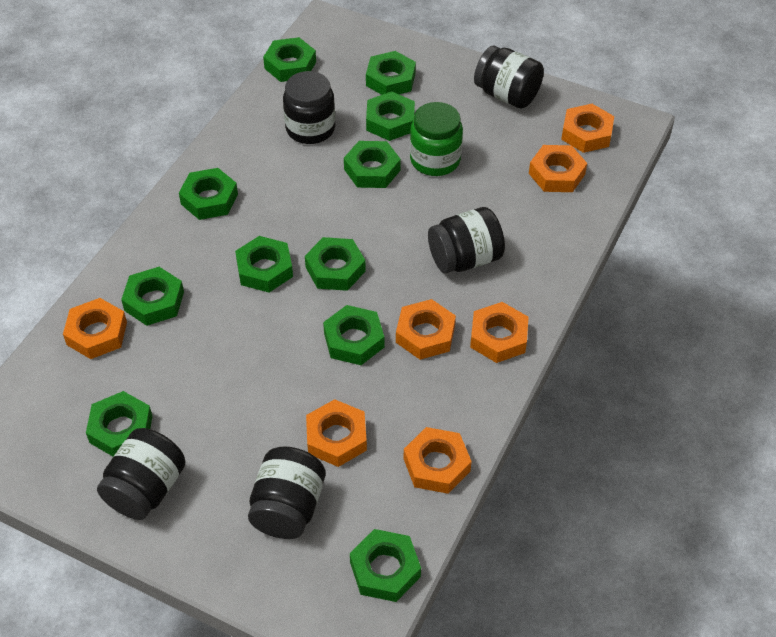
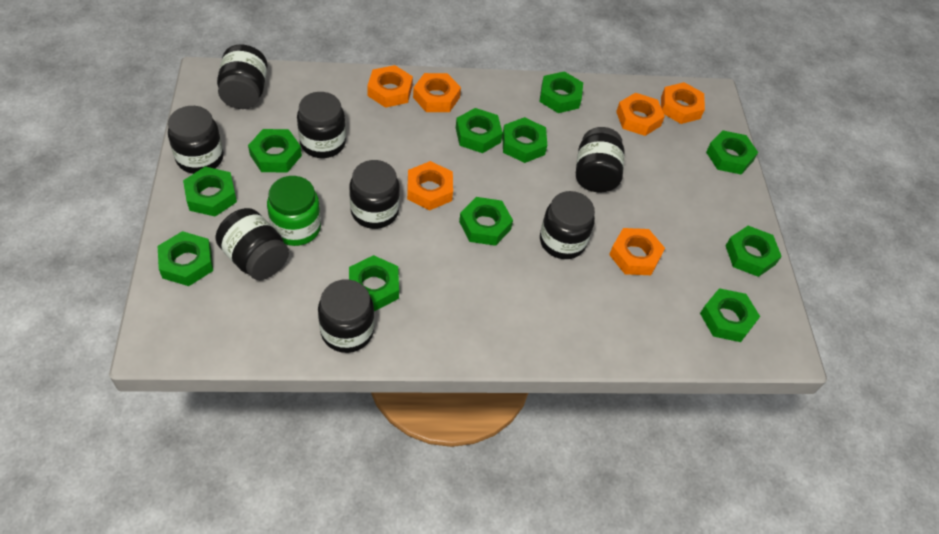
black jar: 5 -> 8
orange nut: 7 -> 6

